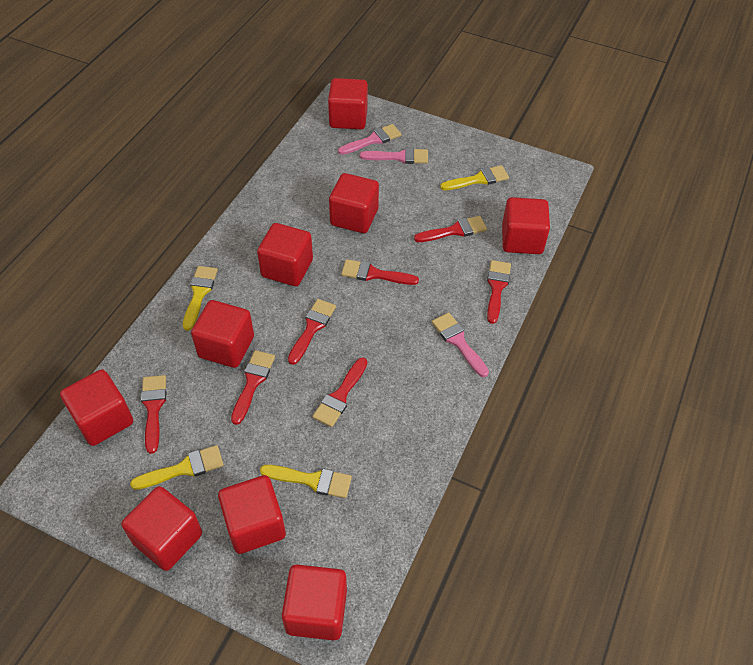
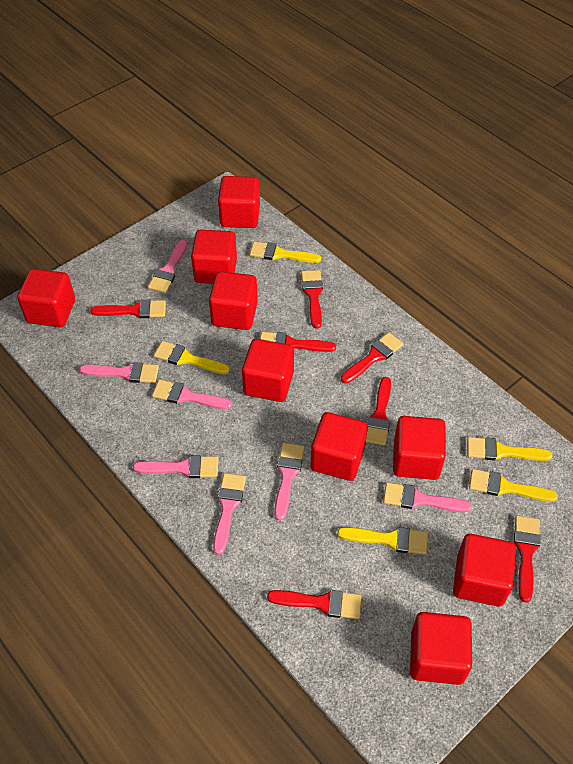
pink brush: 3 -> 7
yellow brush: 4 -> 5

